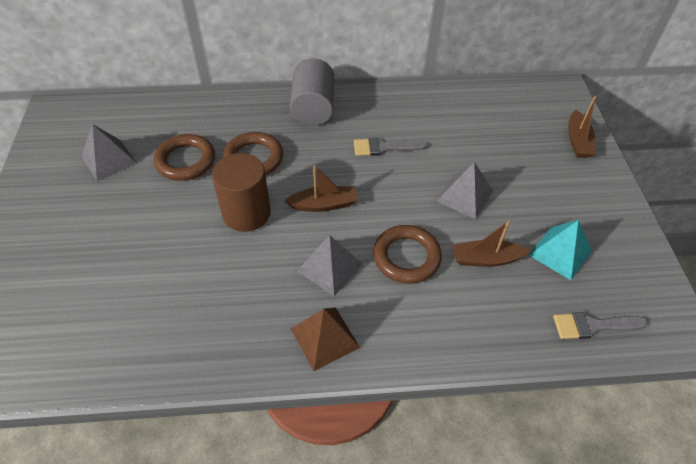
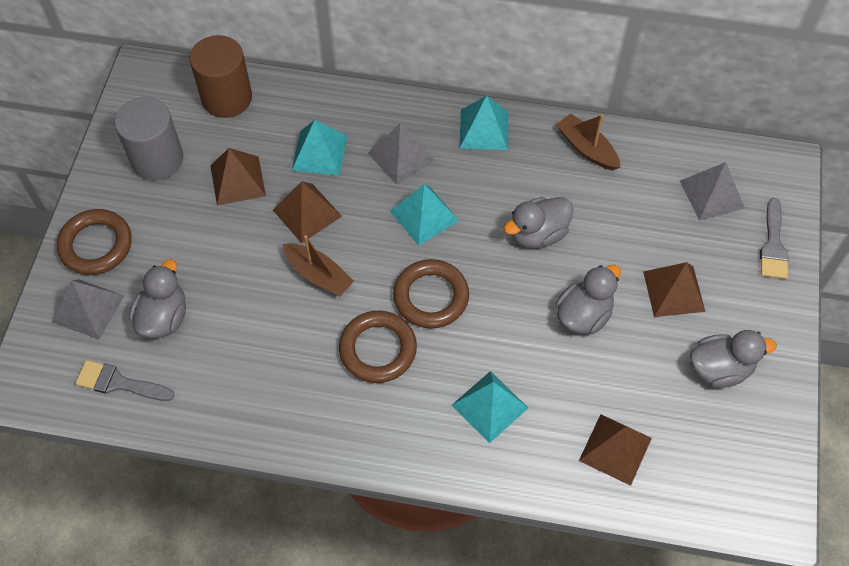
brown boat: 3 -> 2
brown pyramid: 1 -> 4
grey duck: 0 -> 4
turquoise pyramid: 1 -> 4

